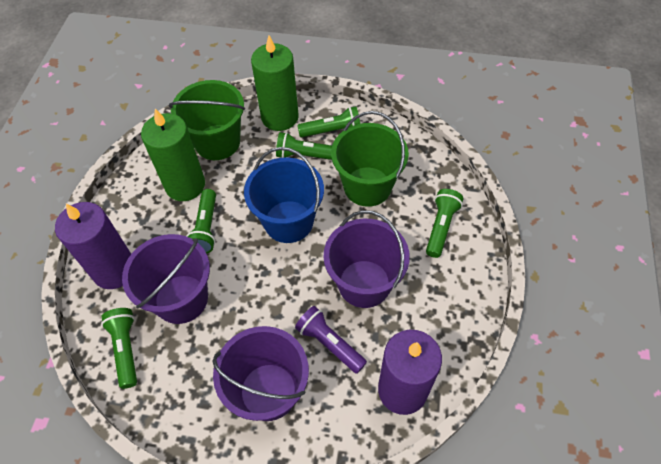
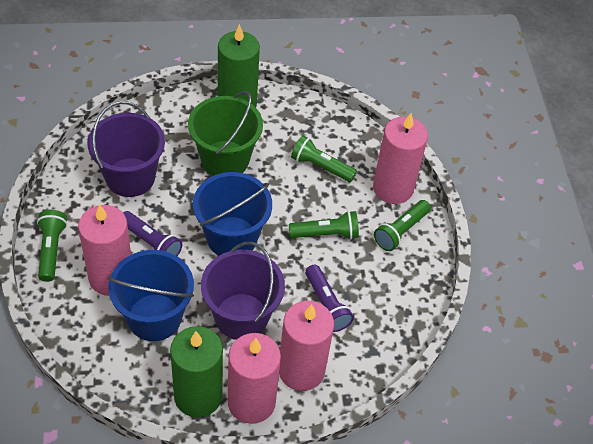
blue bucket: 1 -> 2
green bucket: 2 -> 1
green flashlight: 5 -> 4
pink candle: 0 -> 4
purple bucket: 3 -> 2
purple candle: 2 -> 0
purple flashlight: 1 -> 2

